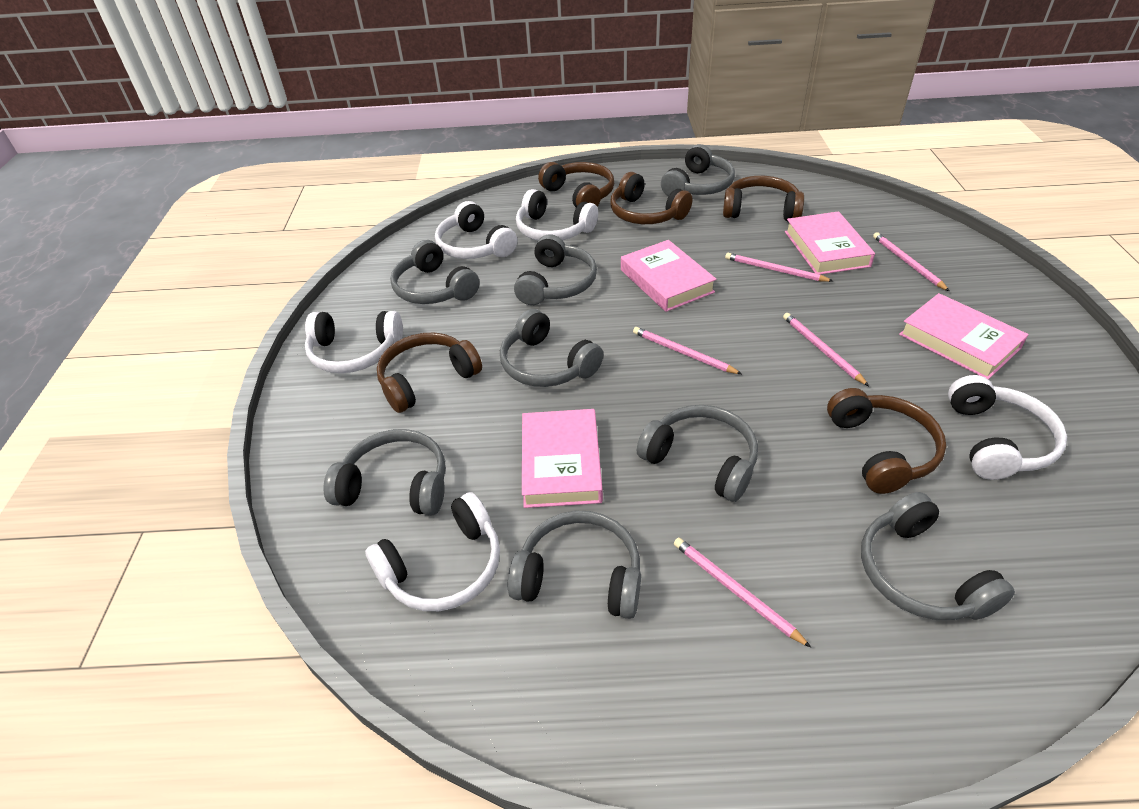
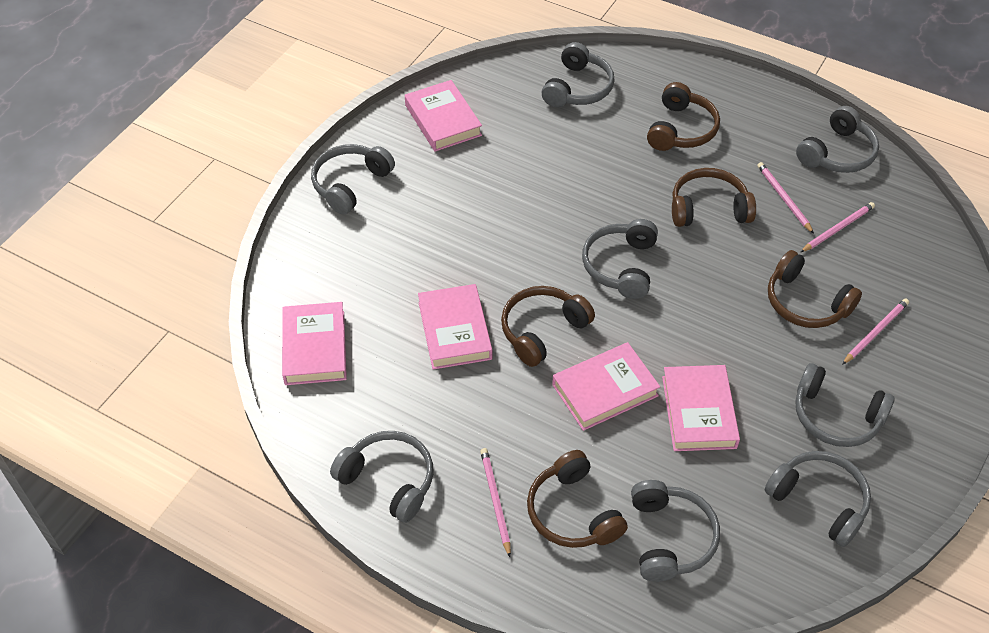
pink book: 4 -> 5
pink pencil: 5 -> 4
white headphones: 5 -> 0

